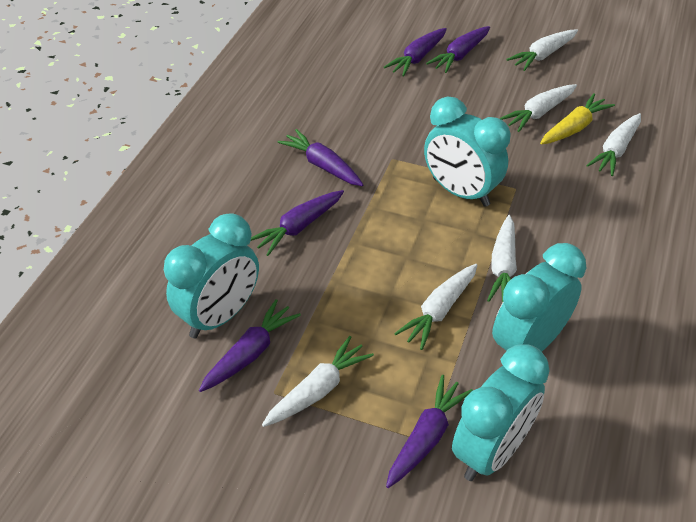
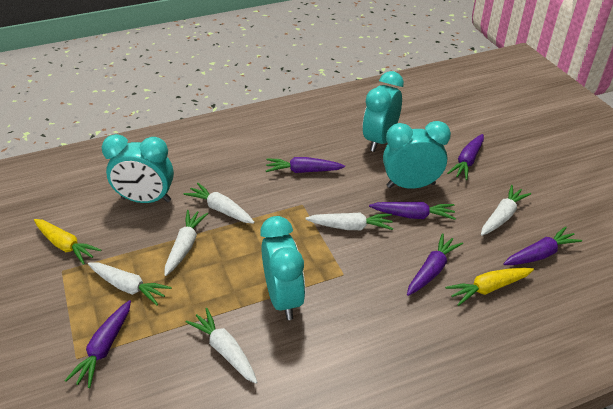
yellow carrot: 1 -> 2

